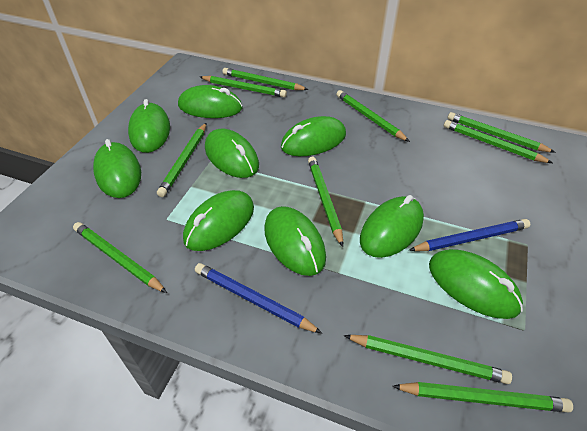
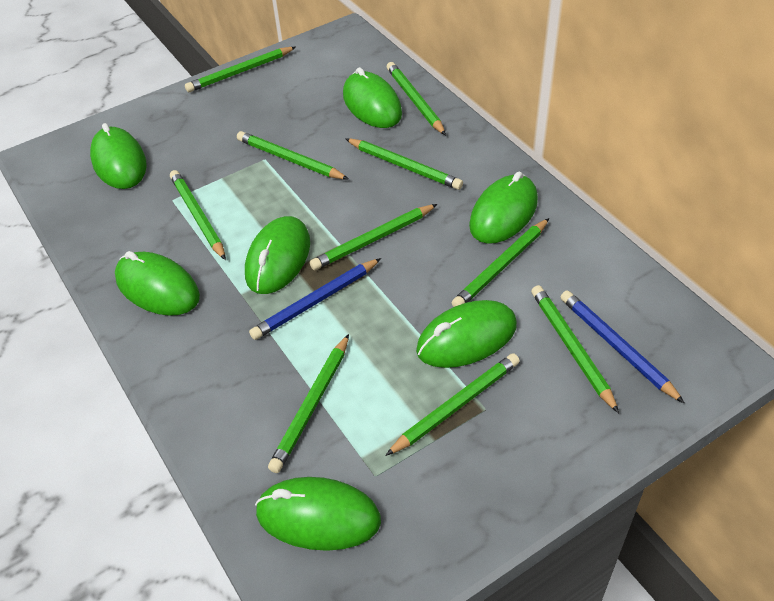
green mouse: 9 -> 7

